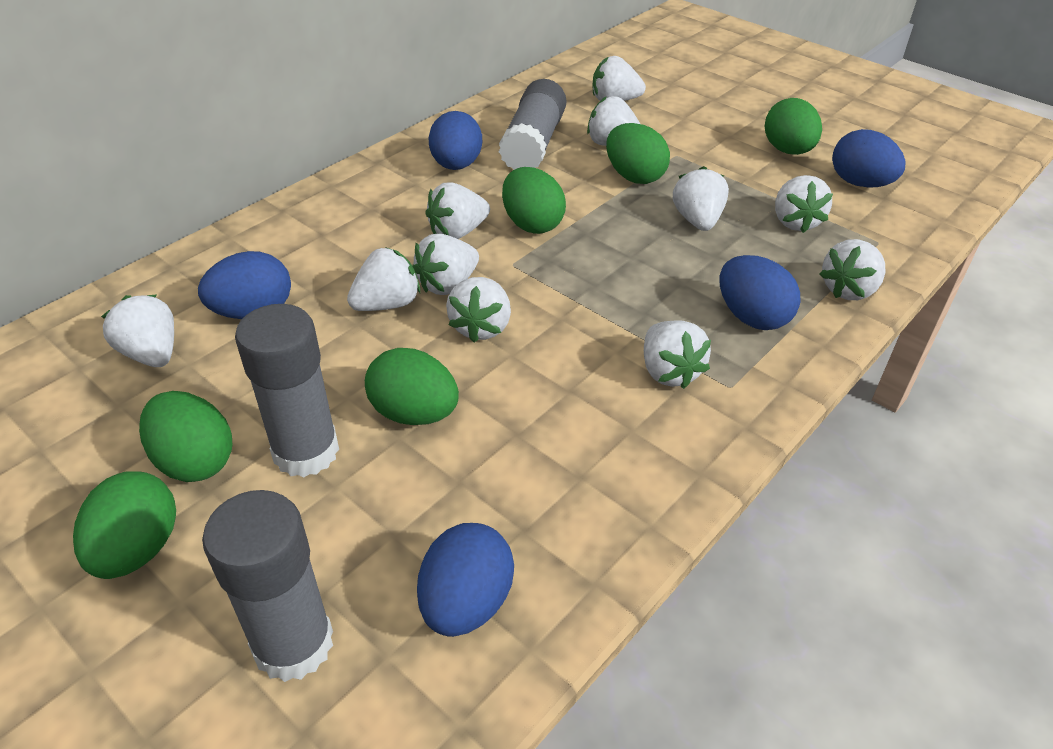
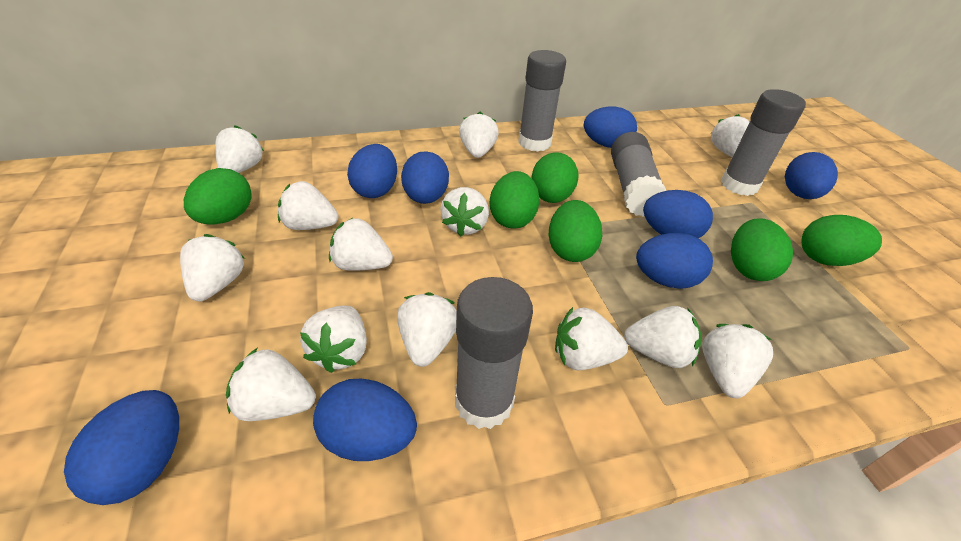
blue egg: 5 -> 8
grey glue stick: 3 -> 4
white strawberry: 11 -> 13

